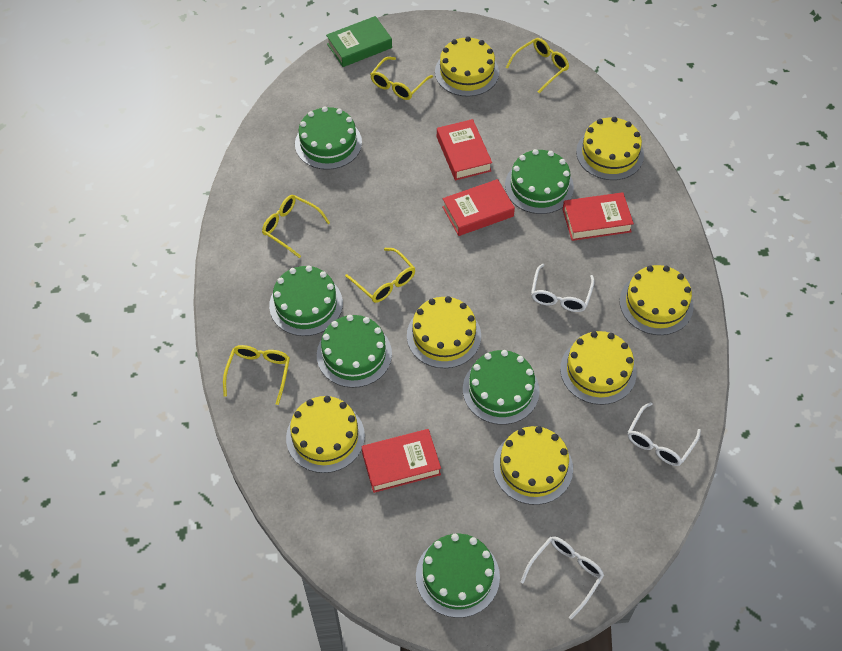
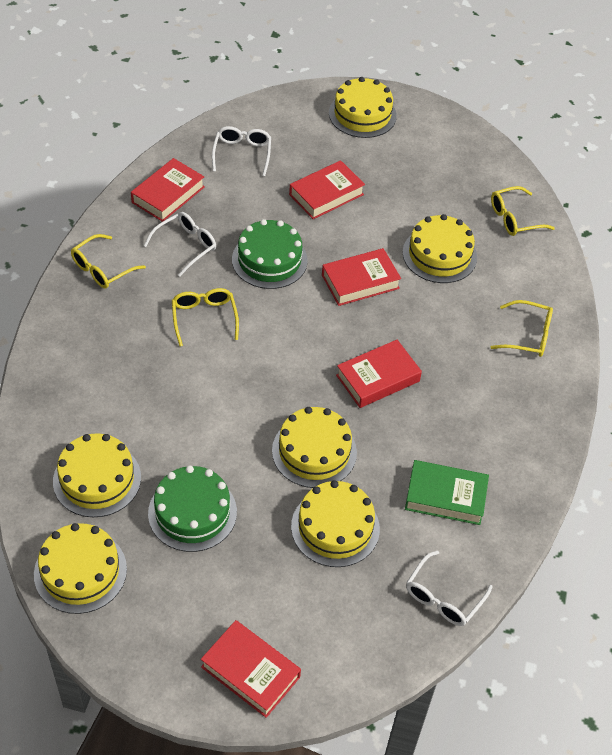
green cake: 6 -> 2
red book: 4 -> 5
yellow cake: 7 -> 6
yellow glasses: 5 -> 4

